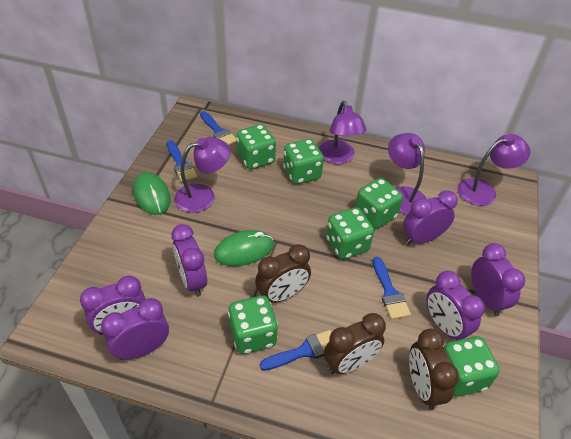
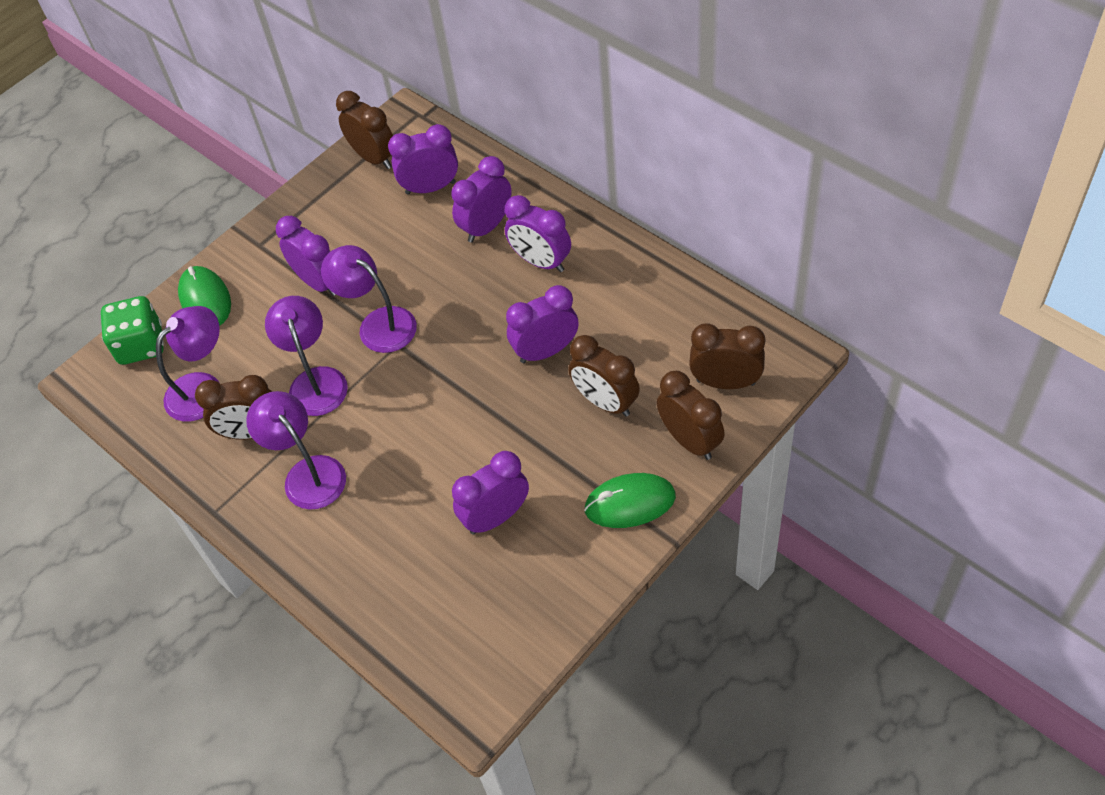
blue brush: 4 -> 0
brown clock: 3 -> 5
green dice: 6 -> 1

